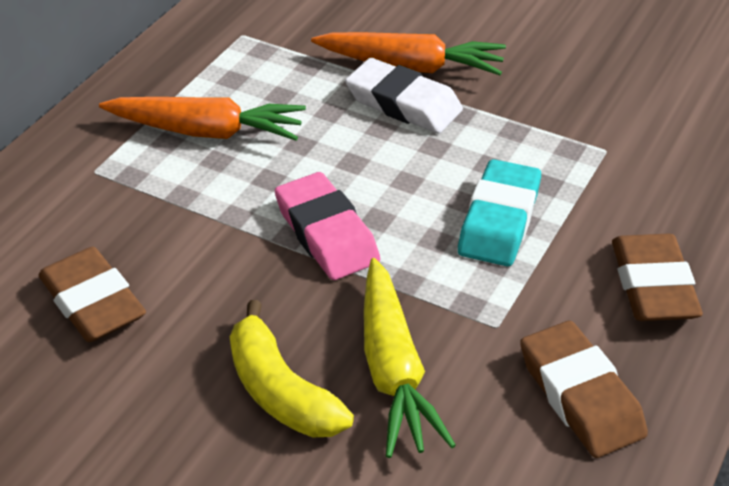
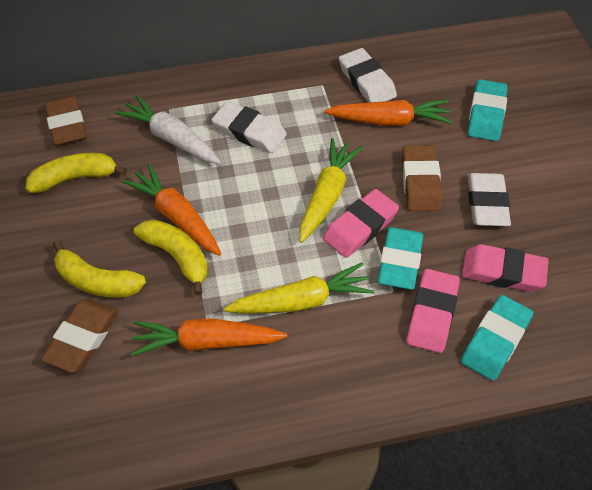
orange carrot: 2 -> 3
pink eraser: 1 -> 3
turquoise eraser: 1 -> 3
white carrot: 0 -> 1
white eraser: 1 -> 3
yellow banana: 1 -> 3
yellow carrot: 1 -> 2

